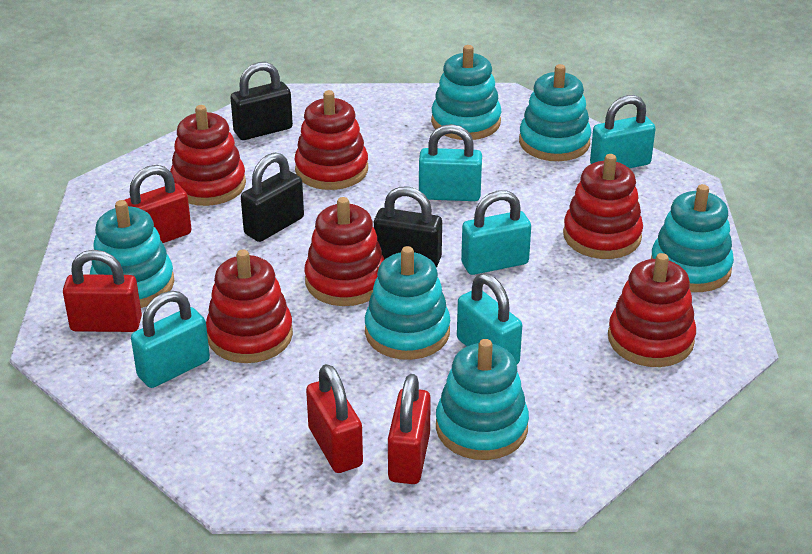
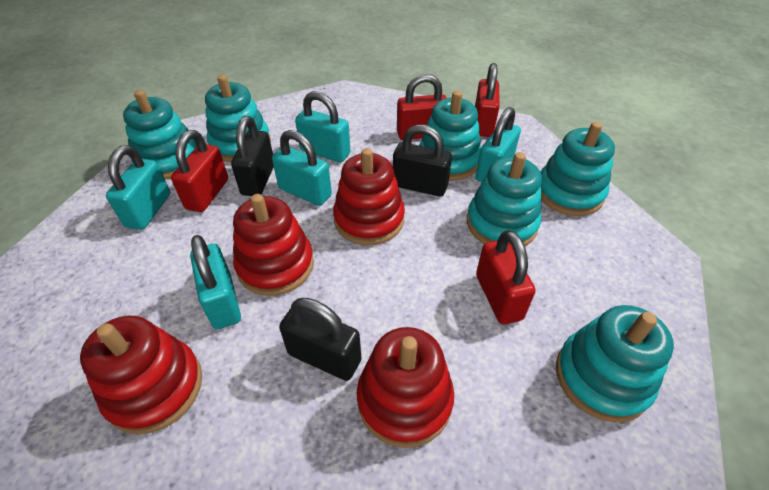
red stacking toy: 6 -> 4

